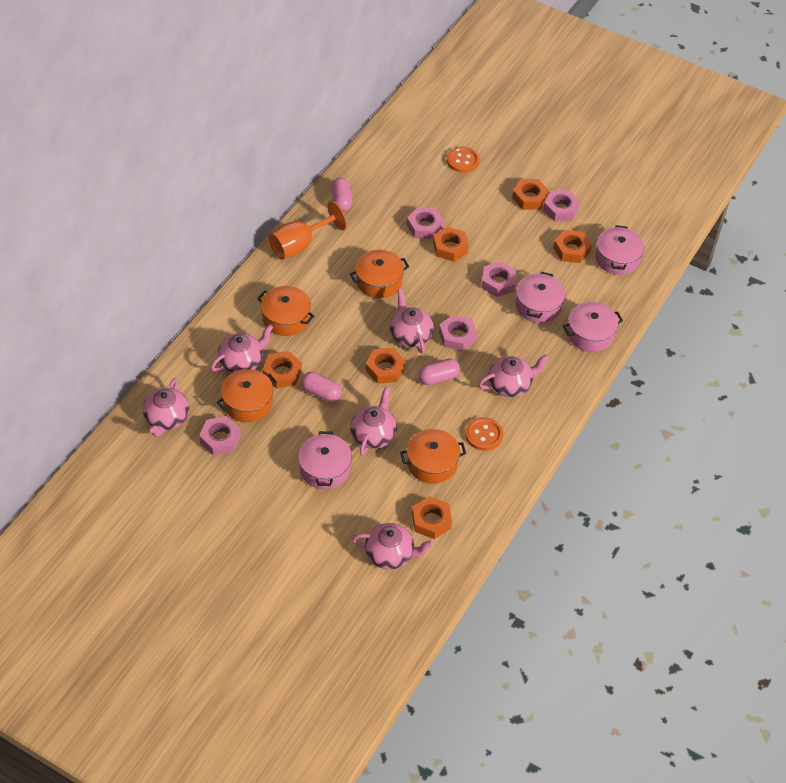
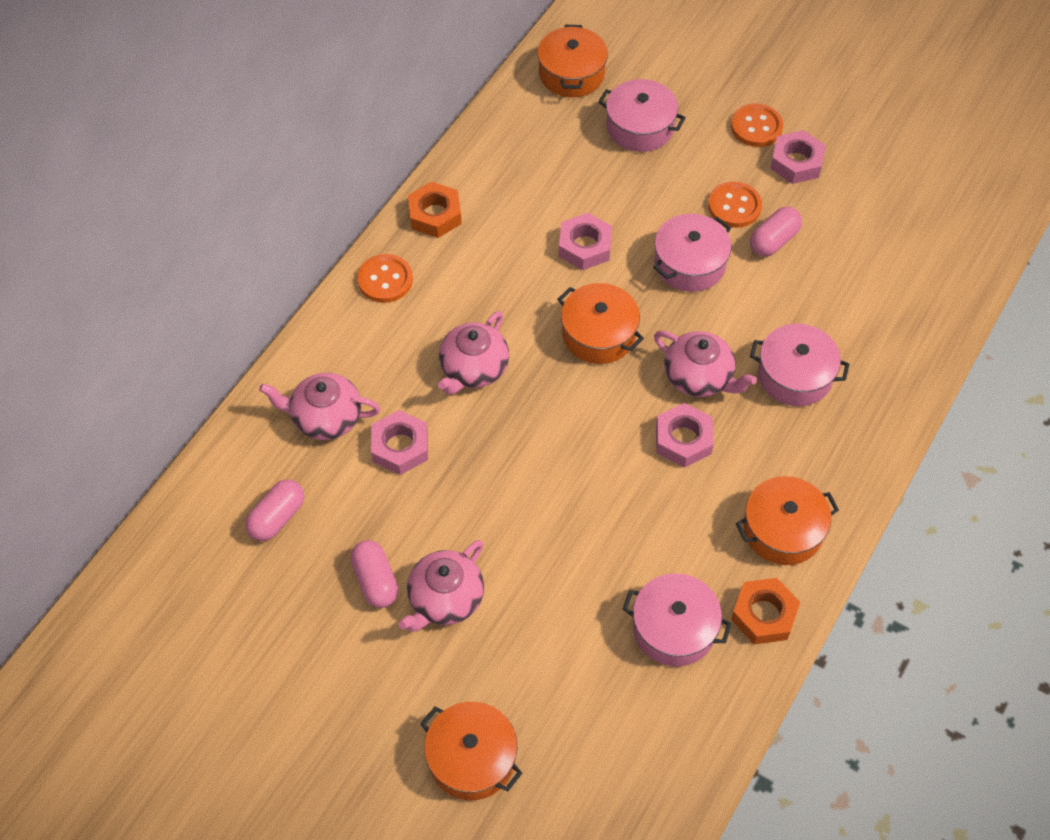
orange button: 2 -> 3
orange goblet: 1 -> 0
orange nut: 6 -> 2
pink nut: 5 -> 4
pink teapot: 6 -> 4

